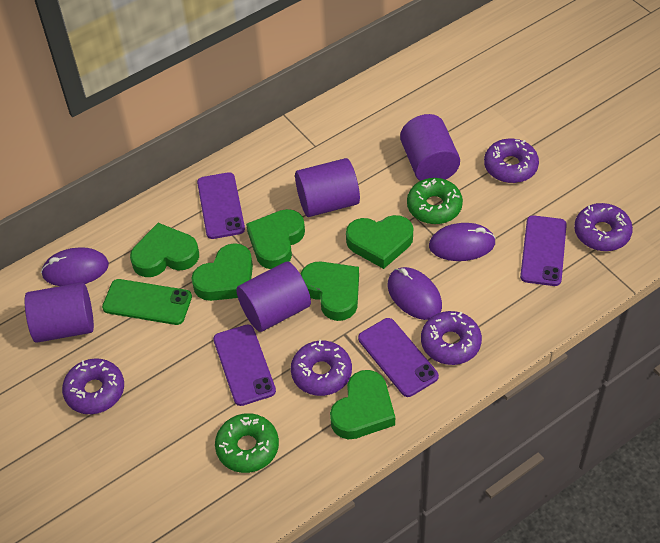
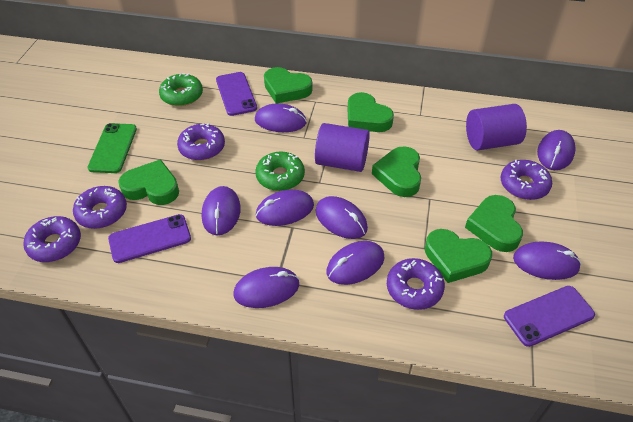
purple cylinder: 4 -> 2
purple mouse: 3 -> 8
purple phone: 4 -> 3

